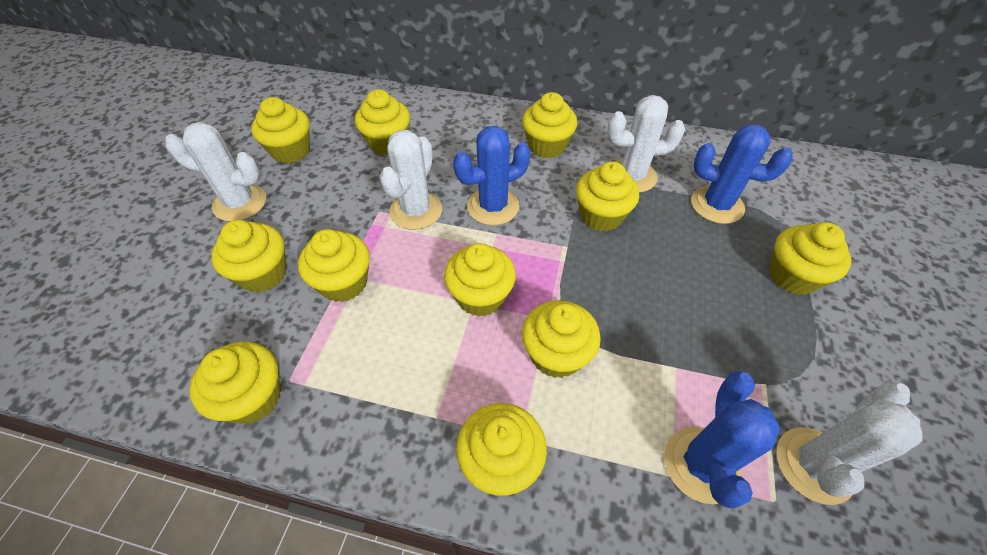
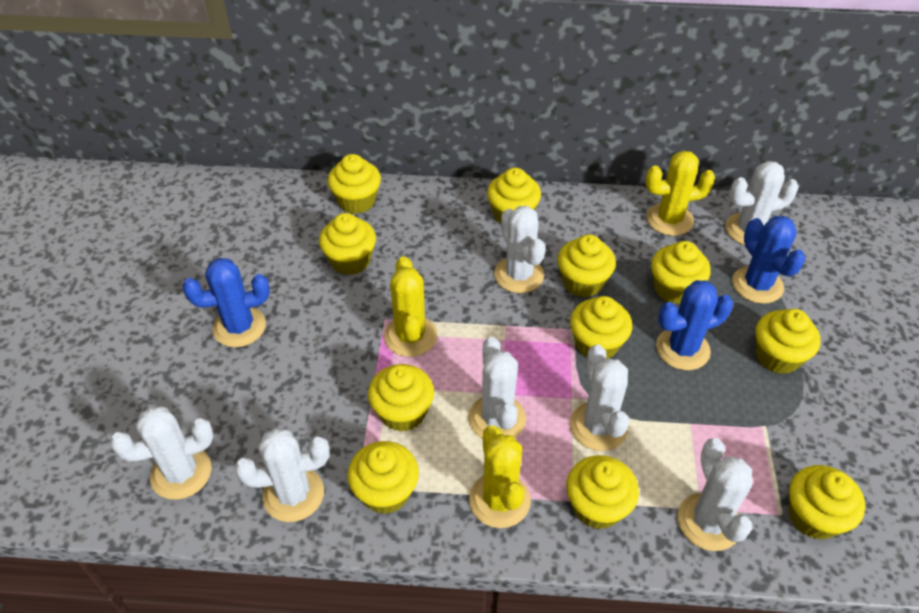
white cactus: 4 -> 7
yellow cactus: 0 -> 3

